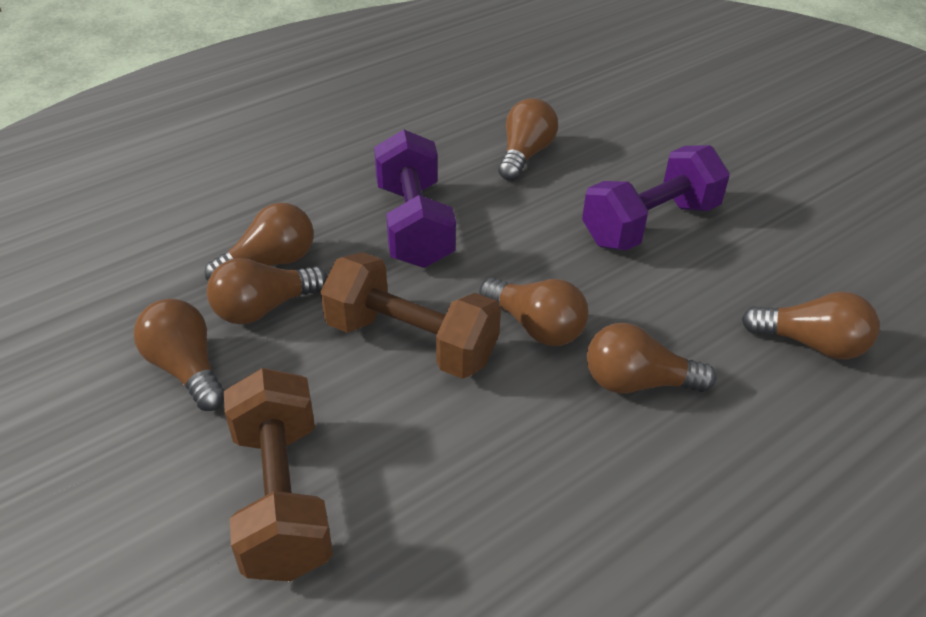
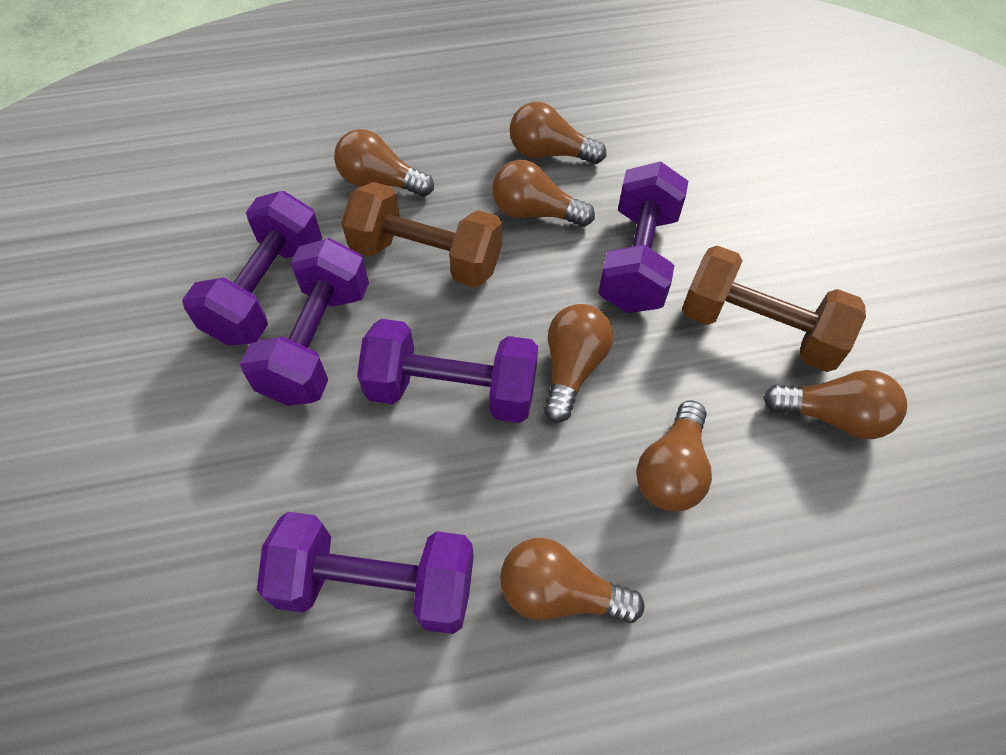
purple dumbbell: 2 -> 5

